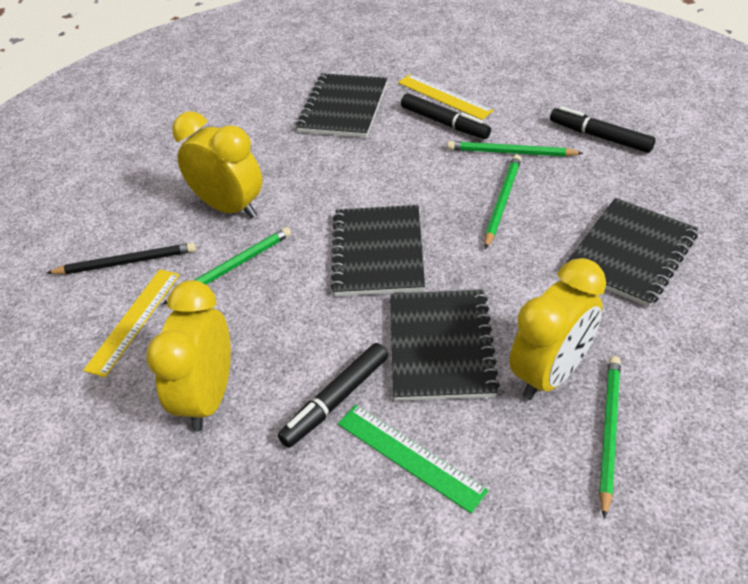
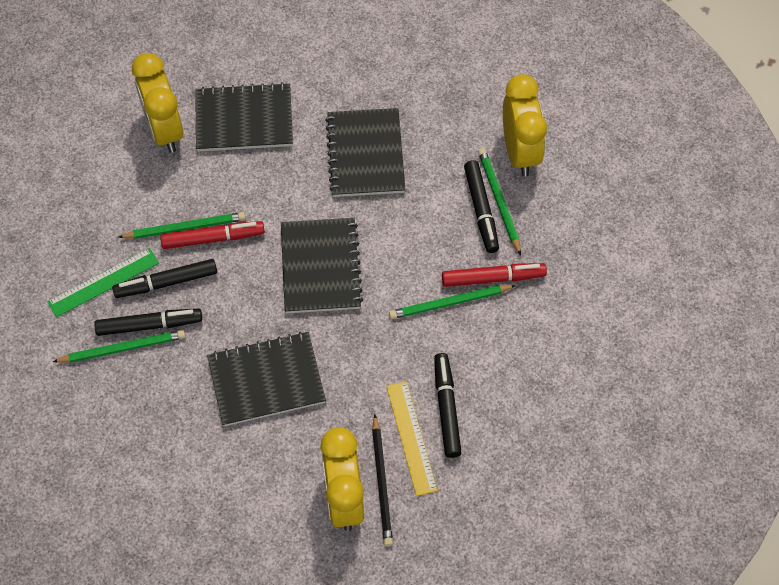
black marker: 3 -> 4
red marker: 0 -> 2
yellow ruler: 2 -> 1

